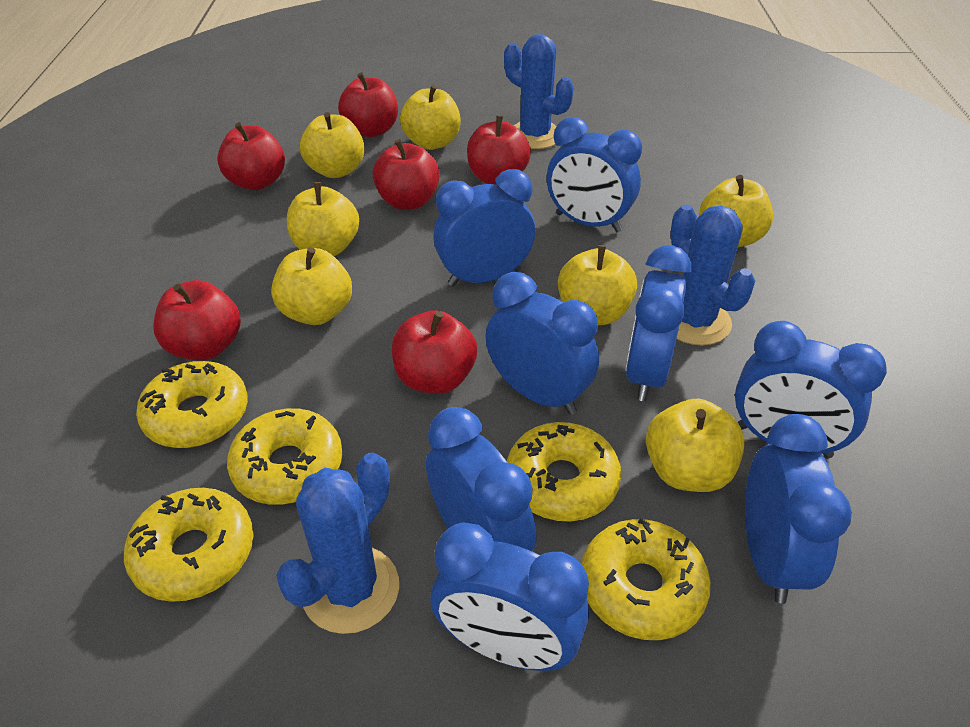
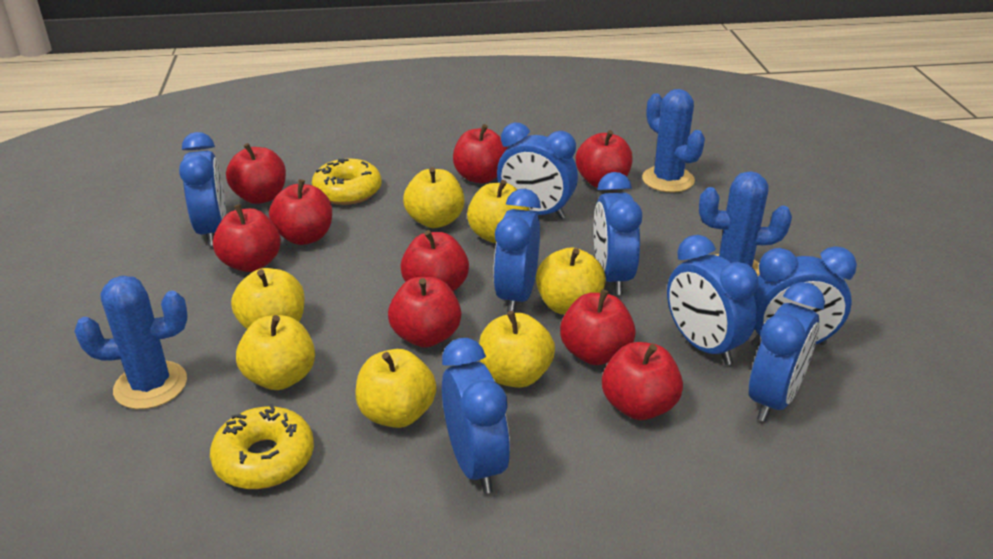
red apple: 6 -> 9
yellow donut: 5 -> 2

